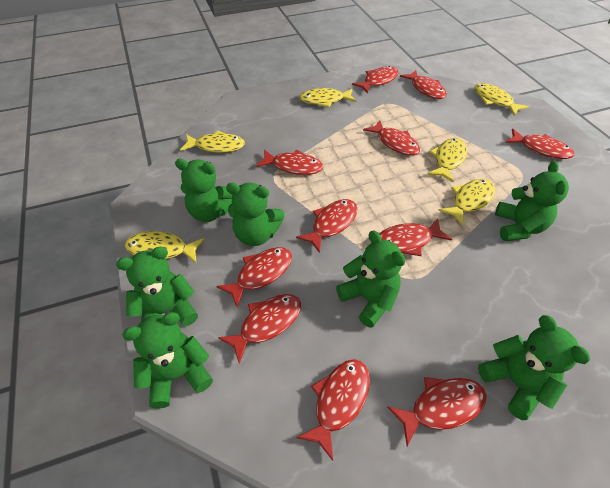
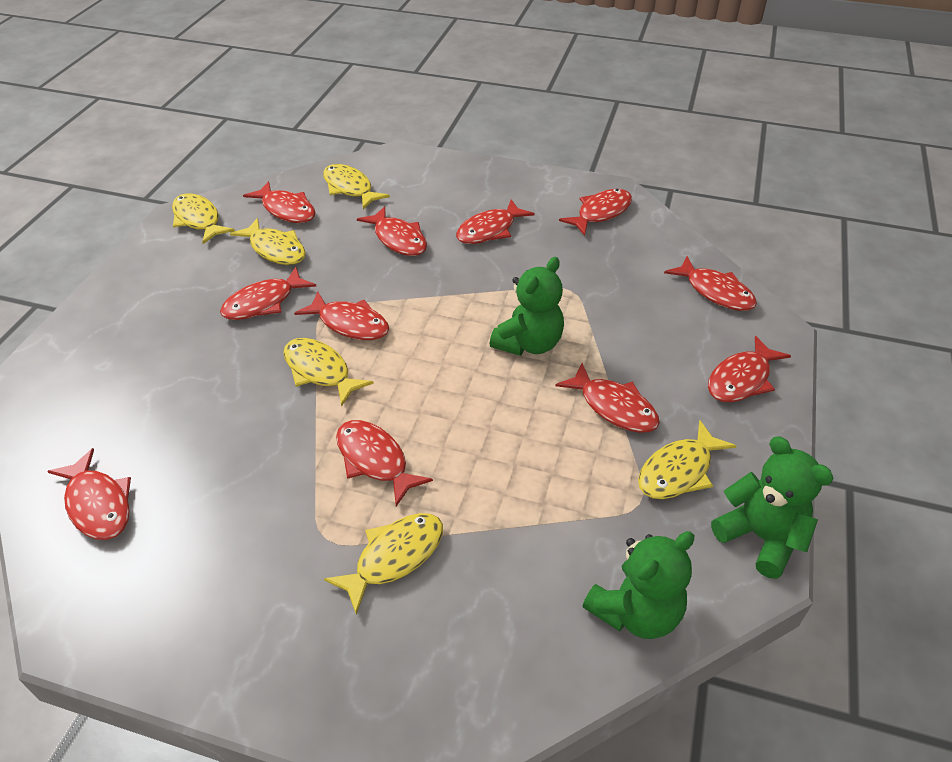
green teddy bear: 7 -> 3

